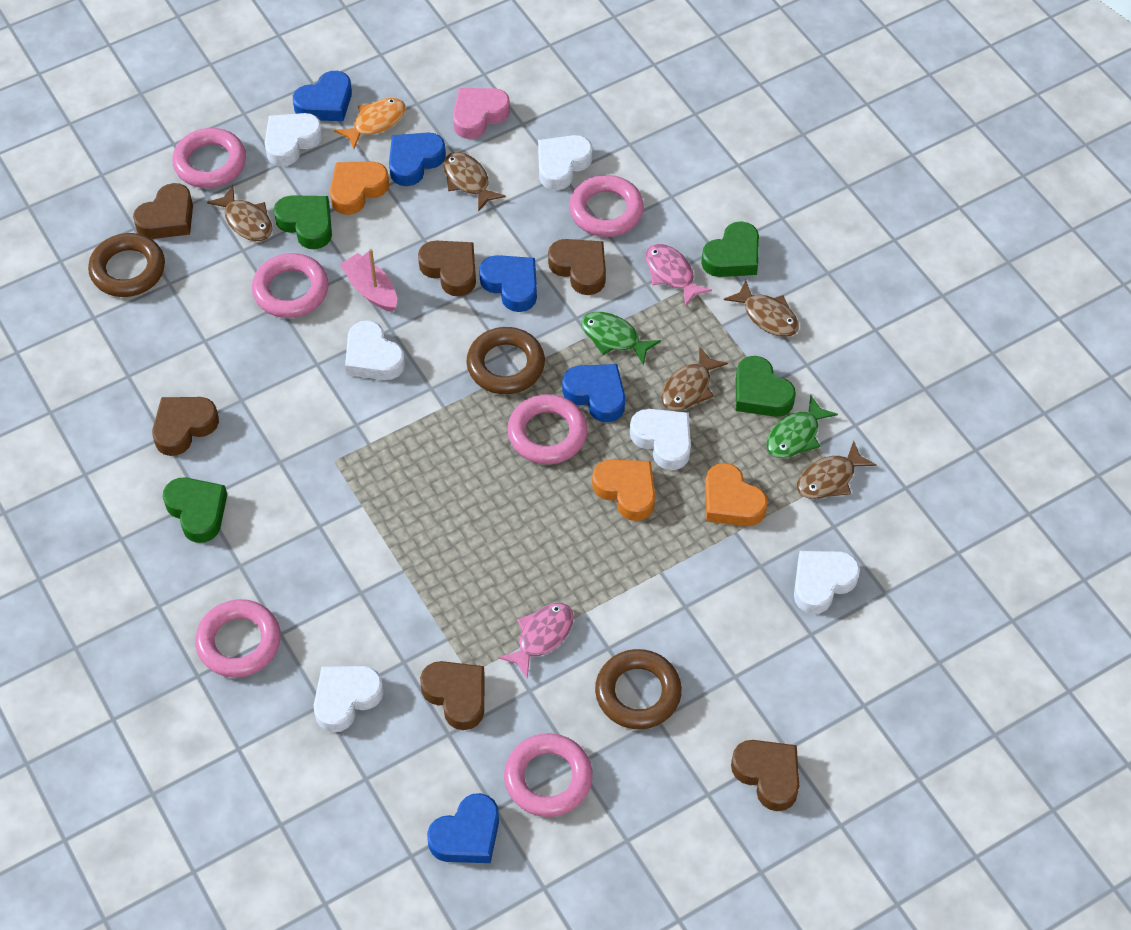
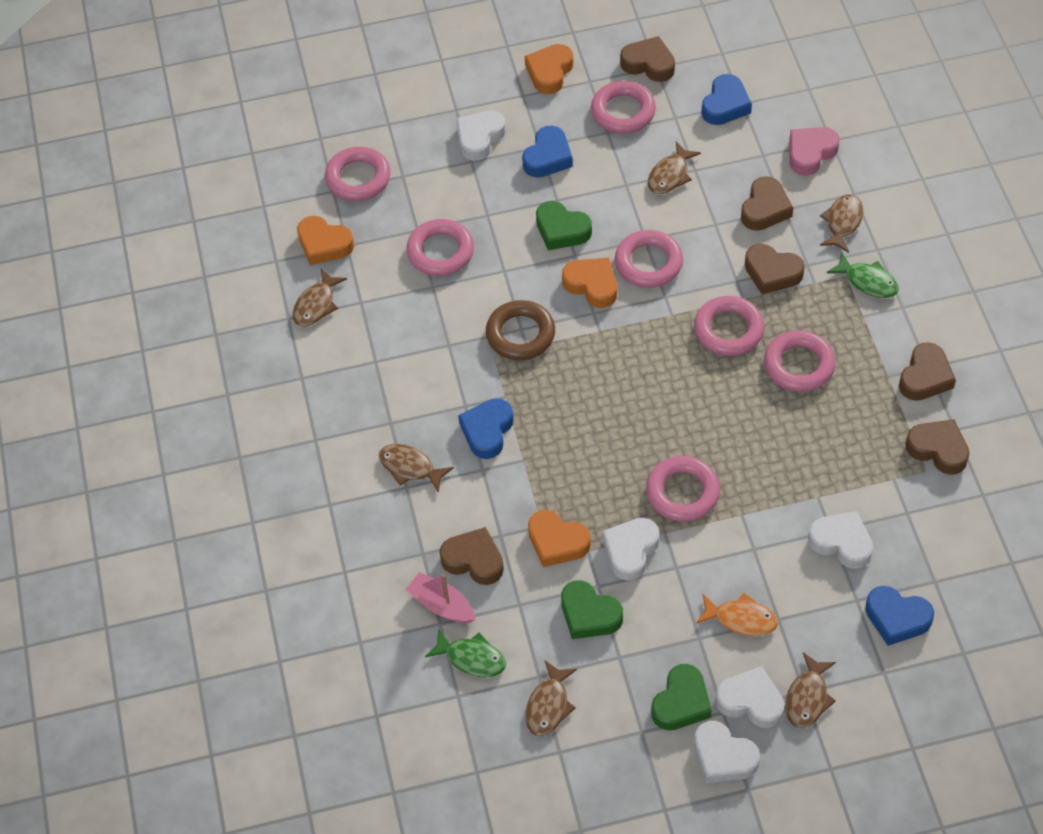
blue heart: 5 -> 4
brown fish: 5 -> 6
brown ring: 3 -> 1
green heart: 4 -> 3
orange heart: 3 -> 4
pink fish: 2 -> 0
pink ring: 6 -> 7
white heart: 6 -> 5

